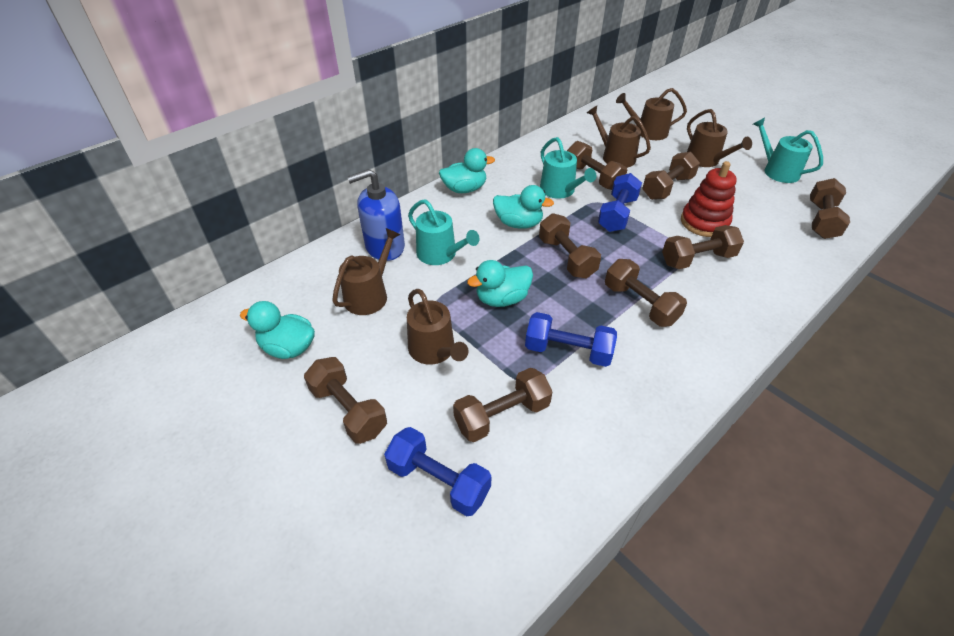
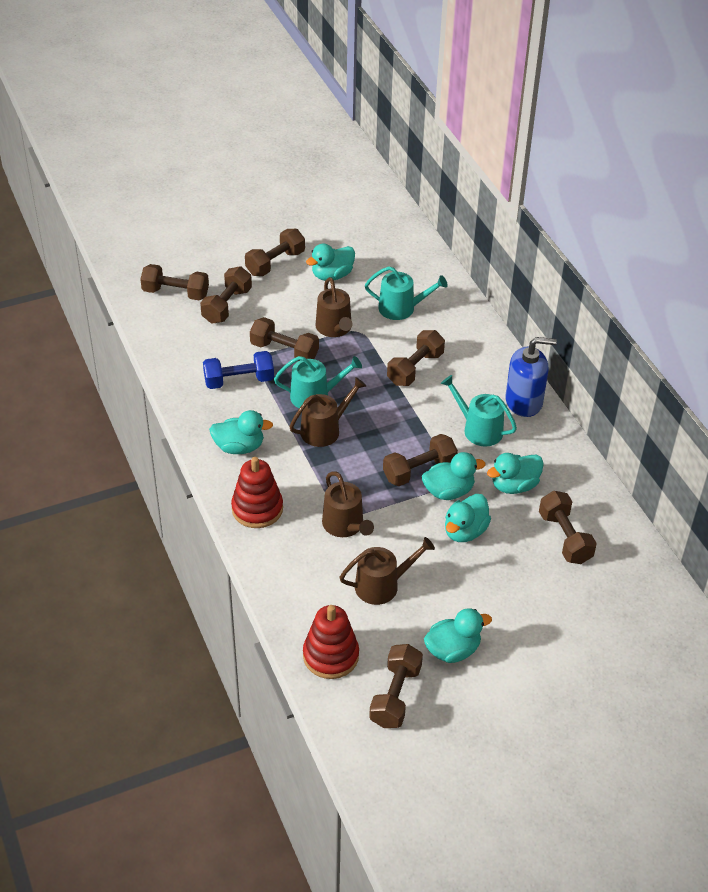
blue dumbbell: 3 -> 1
brown watering can: 5 -> 4
red stacking toy: 1 -> 2
turquoise duck: 4 -> 6

